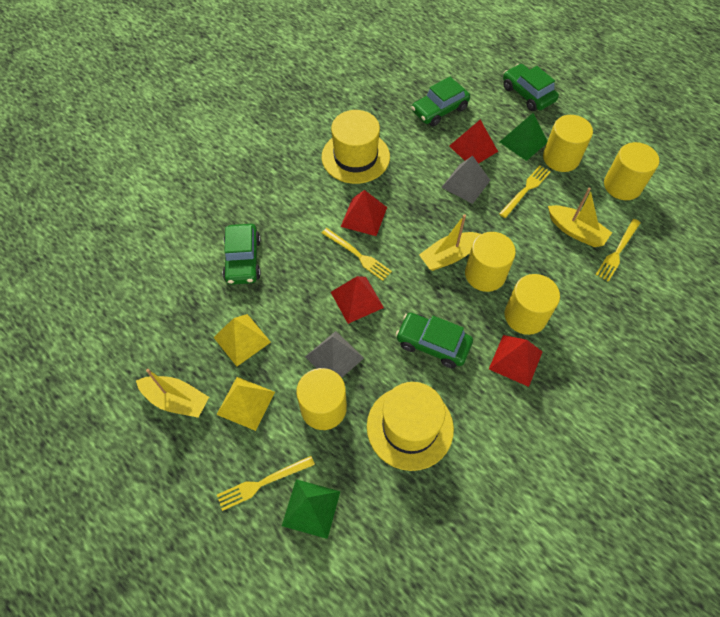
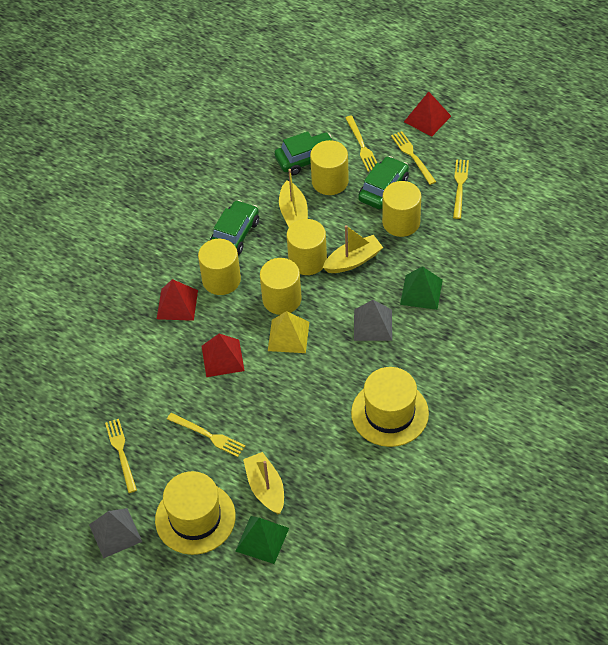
green car: 4 -> 3
red pyramid: 4 -> 3
yellow fork: 4 -> 5
yellow pyramid: 2 -> 1

